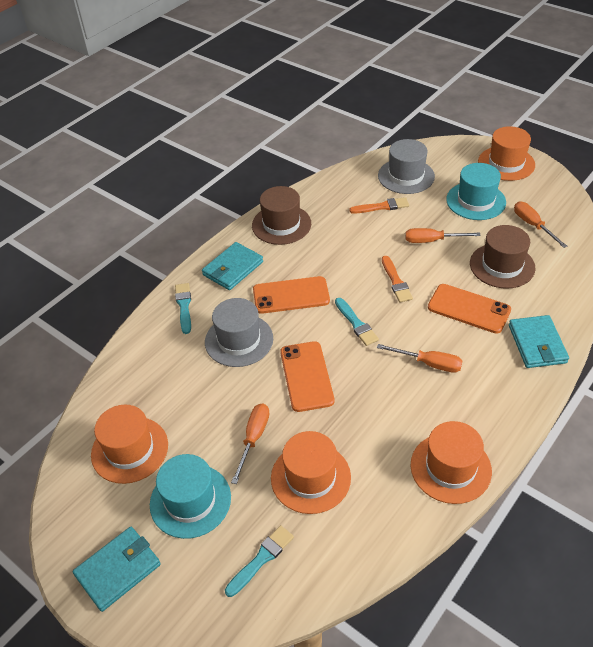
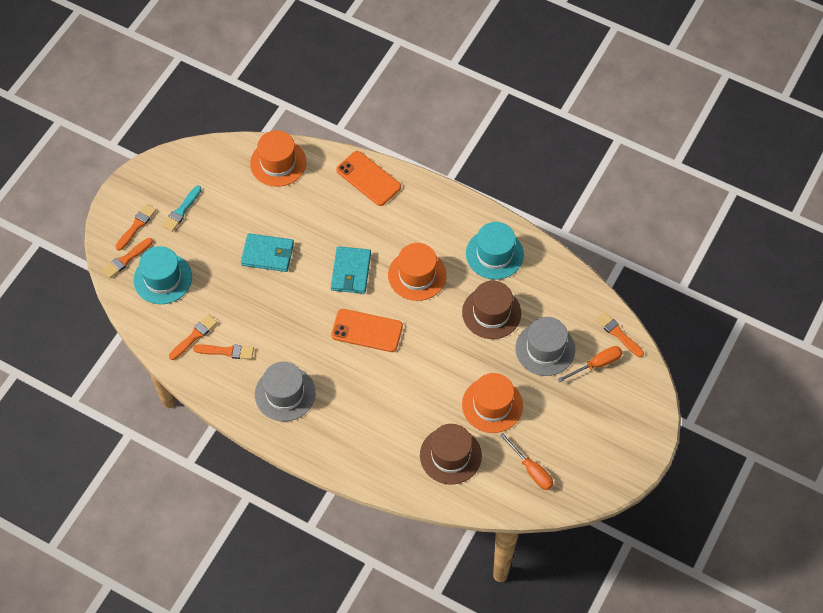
orange brush: 2 -> 5
orange hat: 4 -> 3
orange phone: 3 -> 2
orange screwdriver: 4 -> 2
turquoise brush: 3 -> 1
turquoise wallet: 3 -> 2

